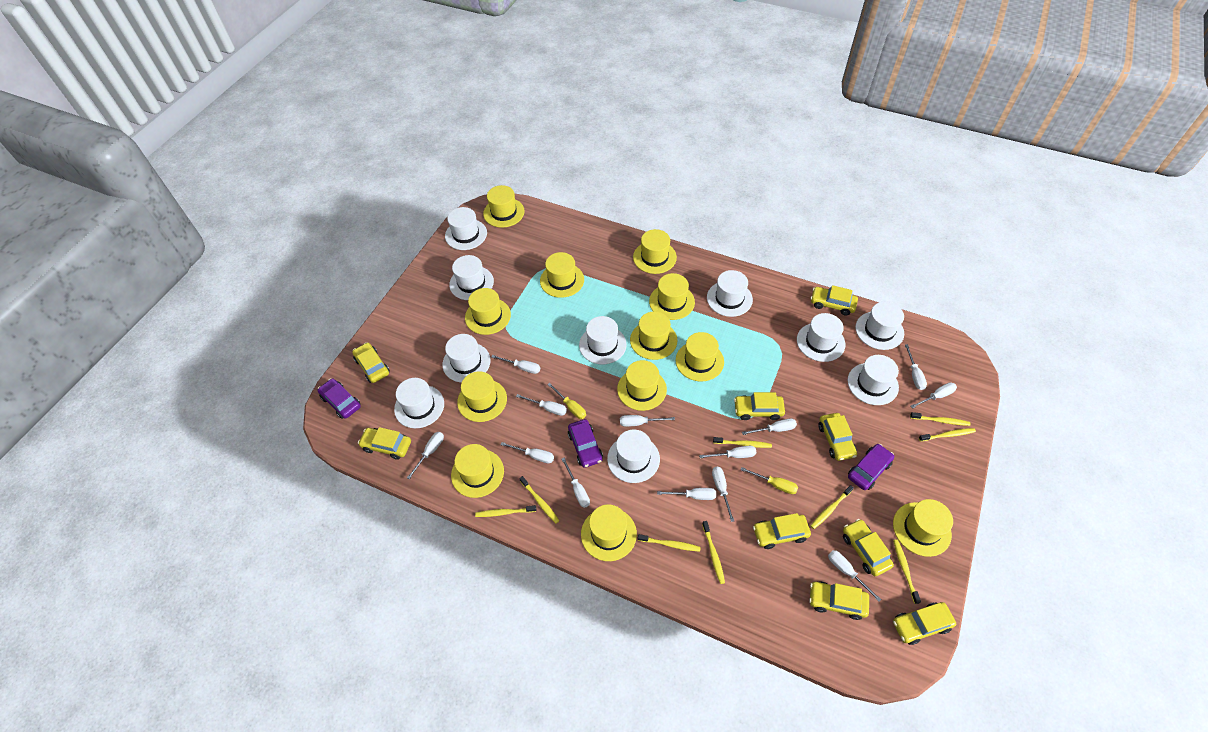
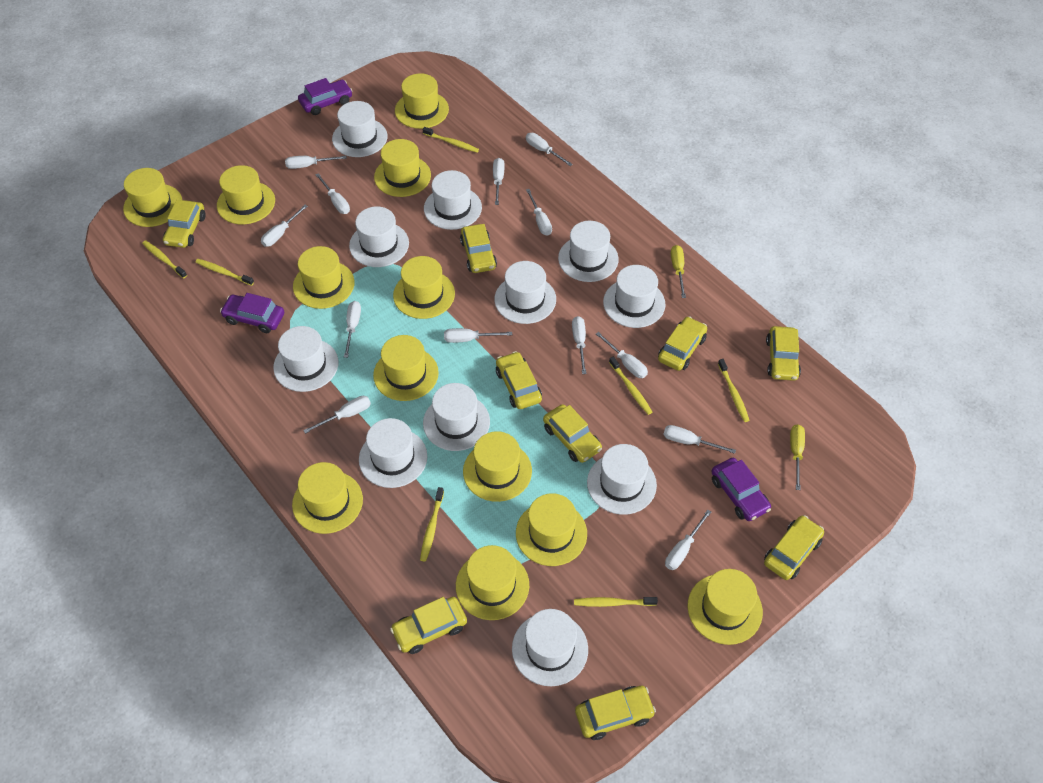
white hat: 10 -> 11
yellow toothbrush: 9 -> 7

